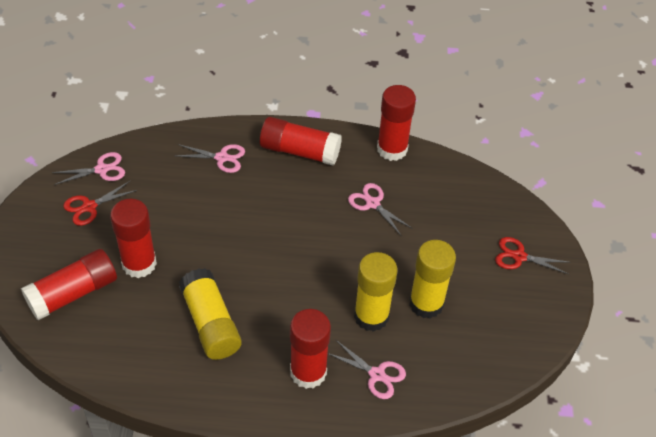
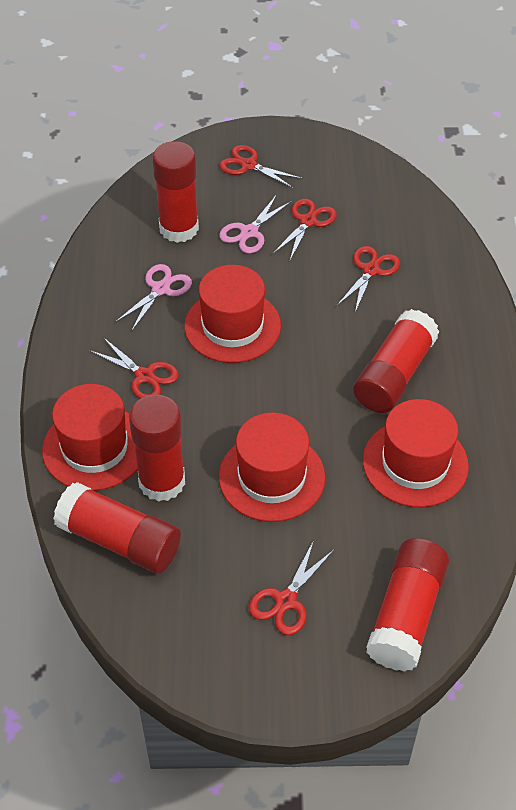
pink scissors: 4 -> 2
red hat: 0 -> 4
red scissors: 2 -> 5
yellow glue stick: 3 -> 0

